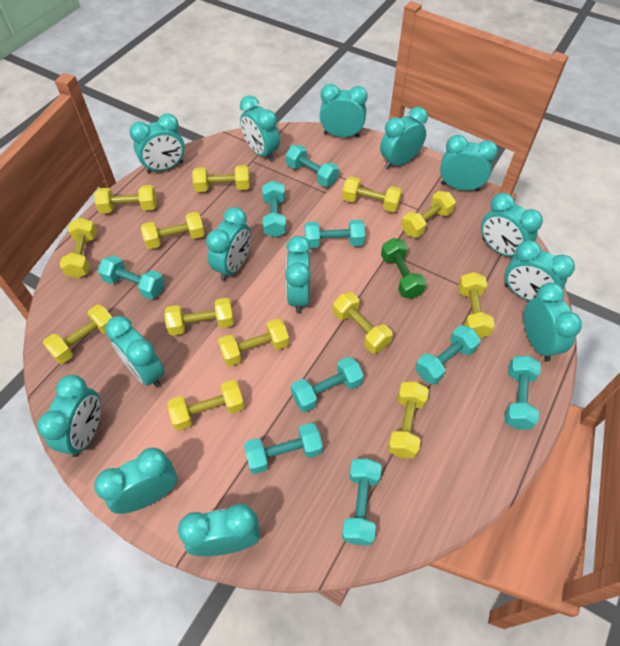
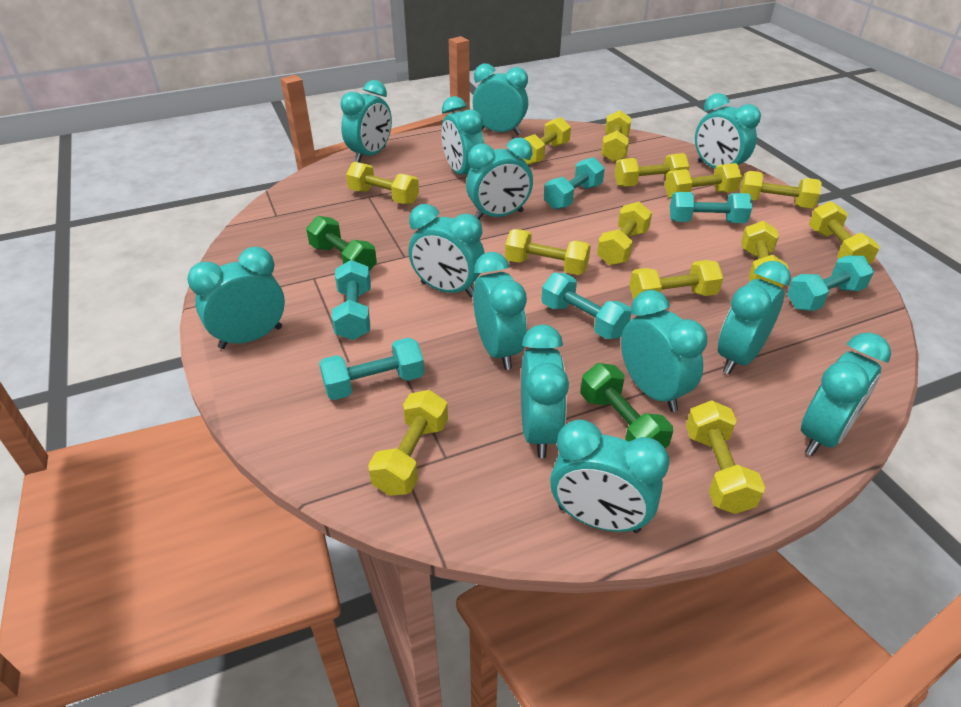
green dumbbell: 1 -> 2
turquoise clock: 14 -> 13
turquoise dumbbell: 9 -> 6

